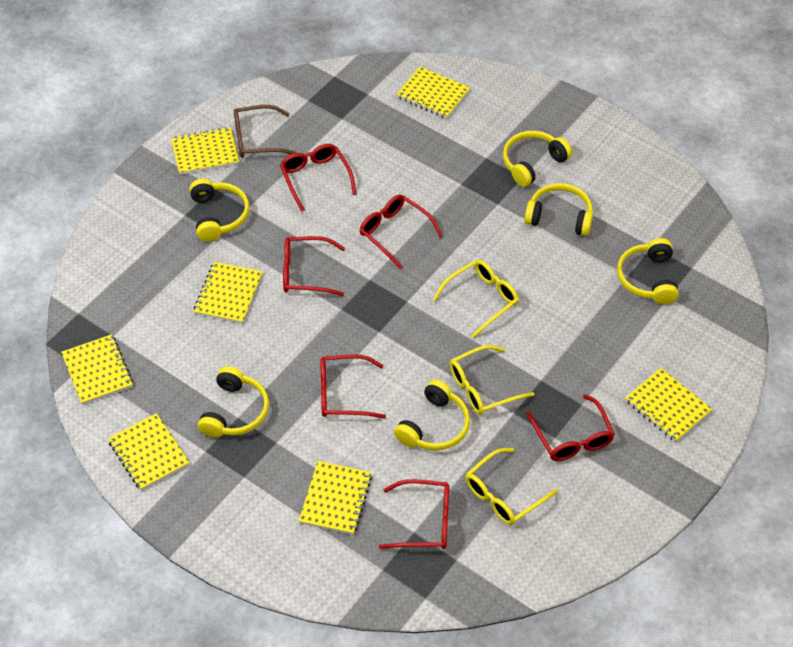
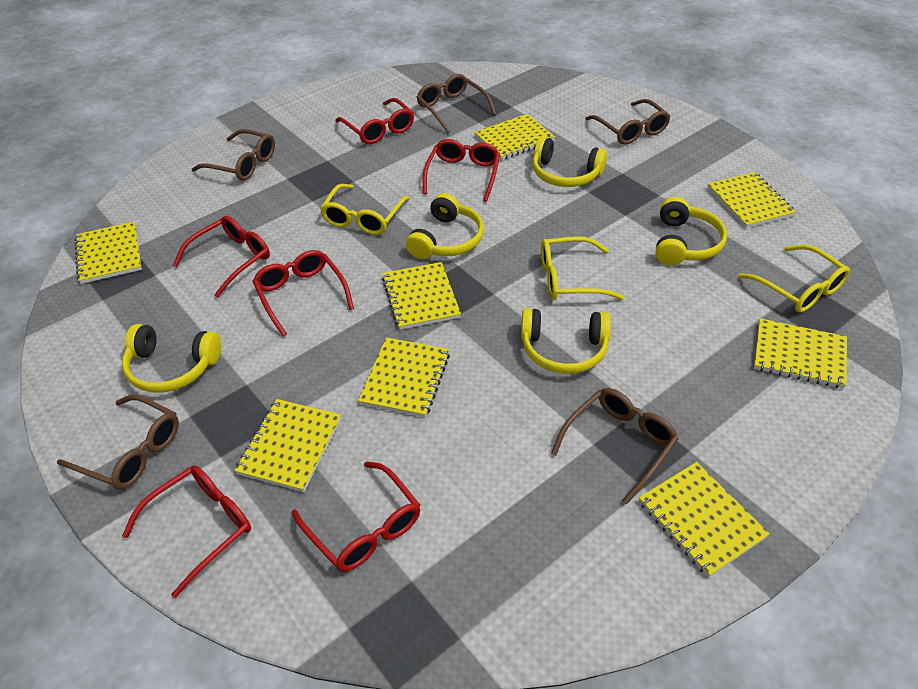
brown glasses: 1 -> 5
yellow headphones: 6 -> 5
yellow notebook: 7 -> 8

